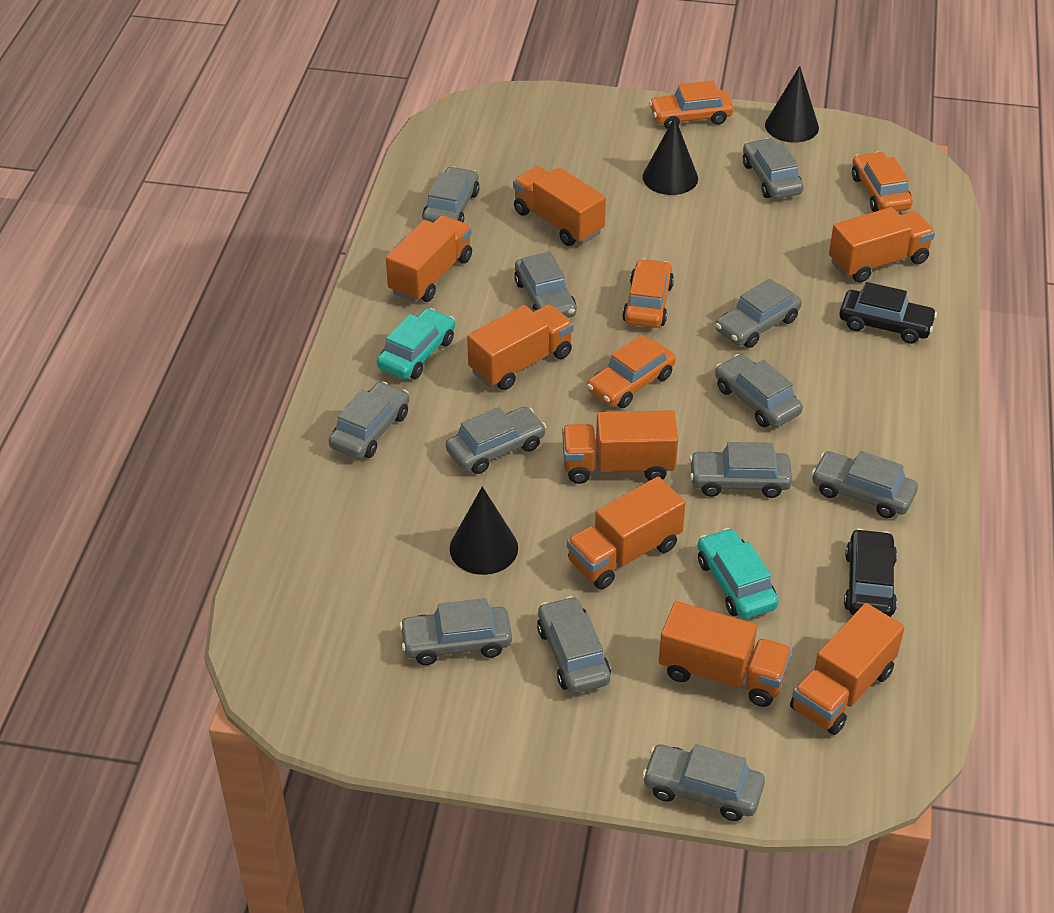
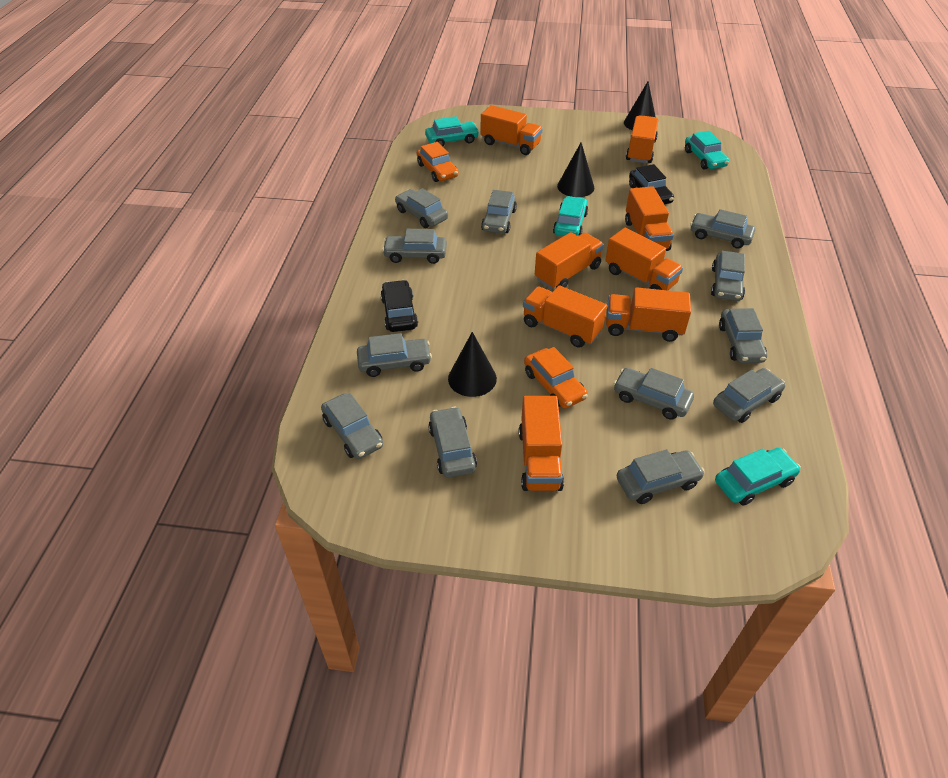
orange car: 4 -> 2
turquoise car: 2 -> 4

